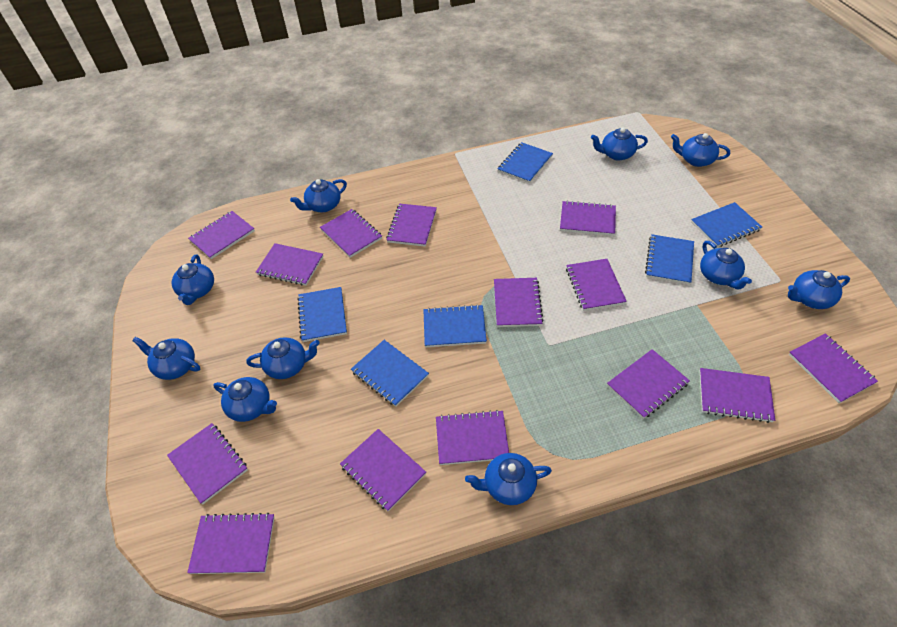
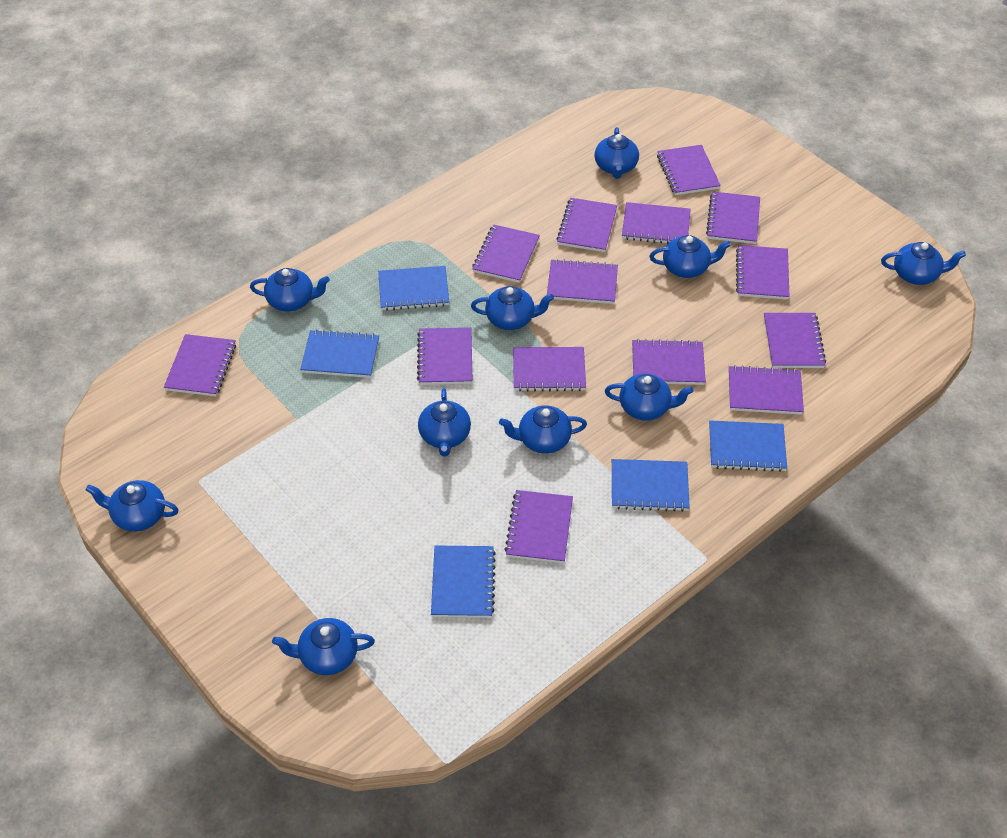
blue notebook: 6 -> 5

